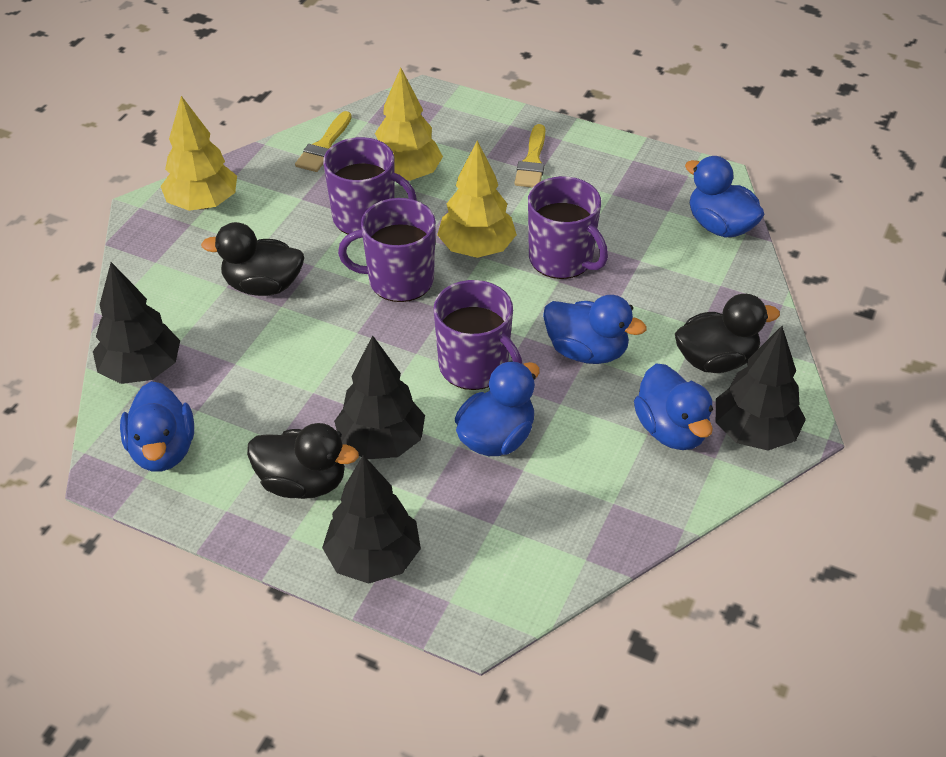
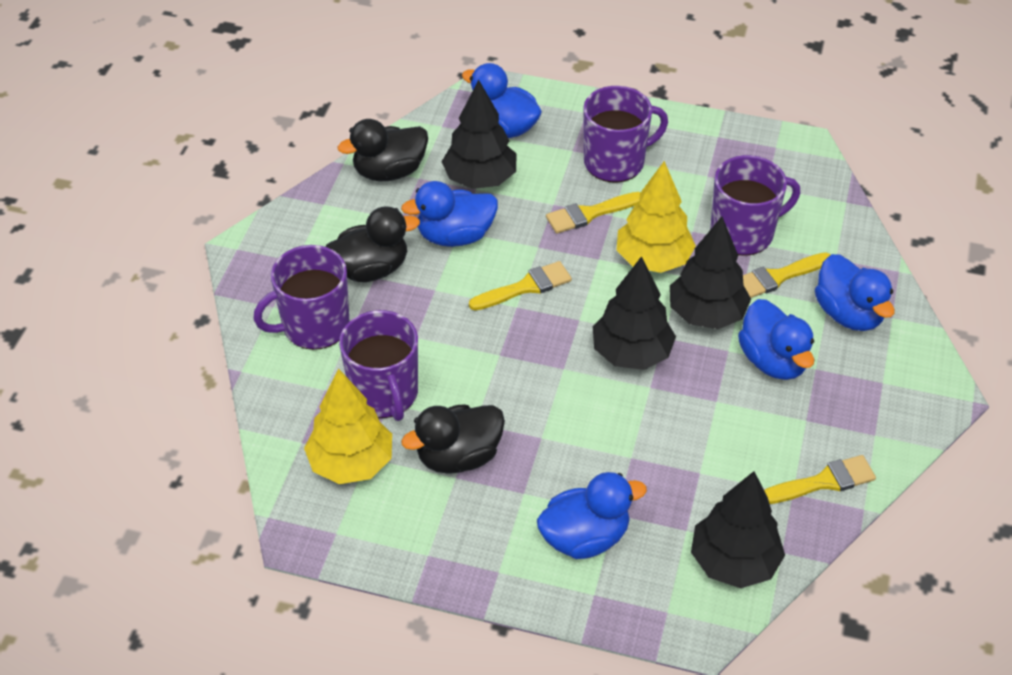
yellow brush: 2 -> 4
yellow tree: 3 -> 2

